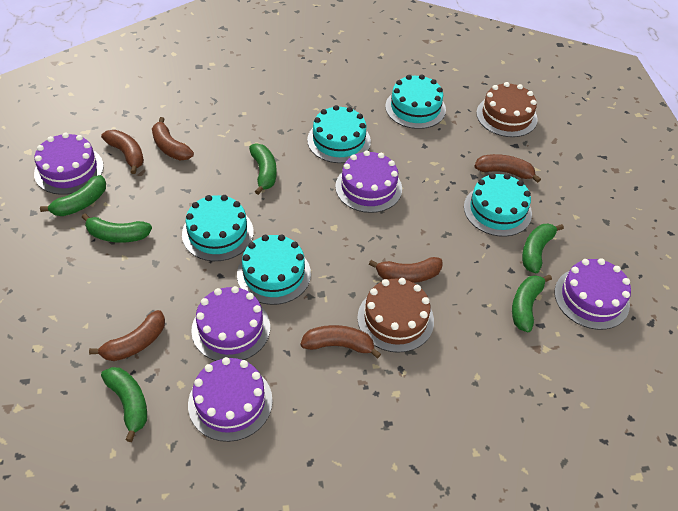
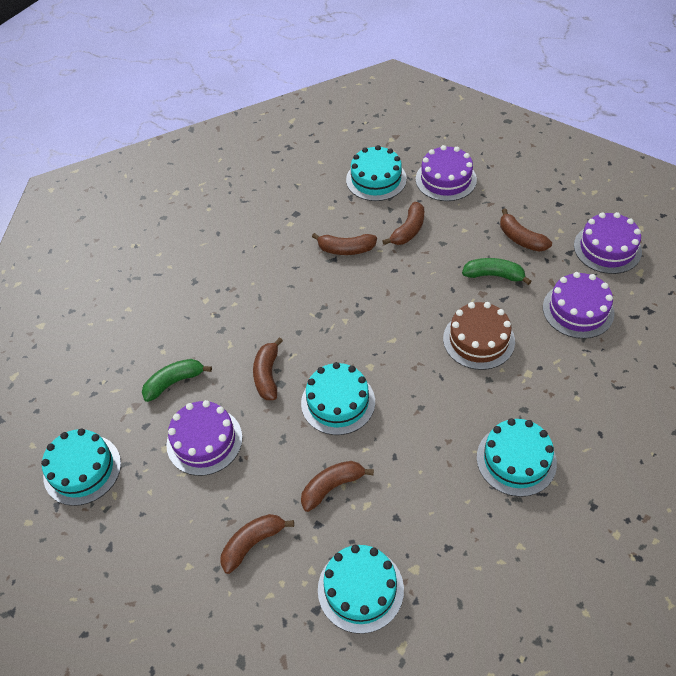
brown cake: 2 -> 1
green banana: 6 -> 2
purple cake: 5 -> 4

